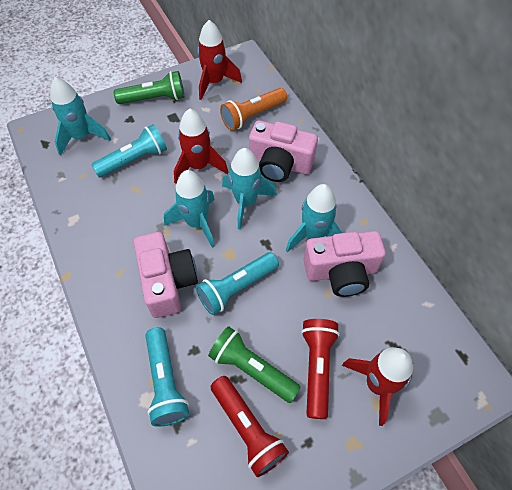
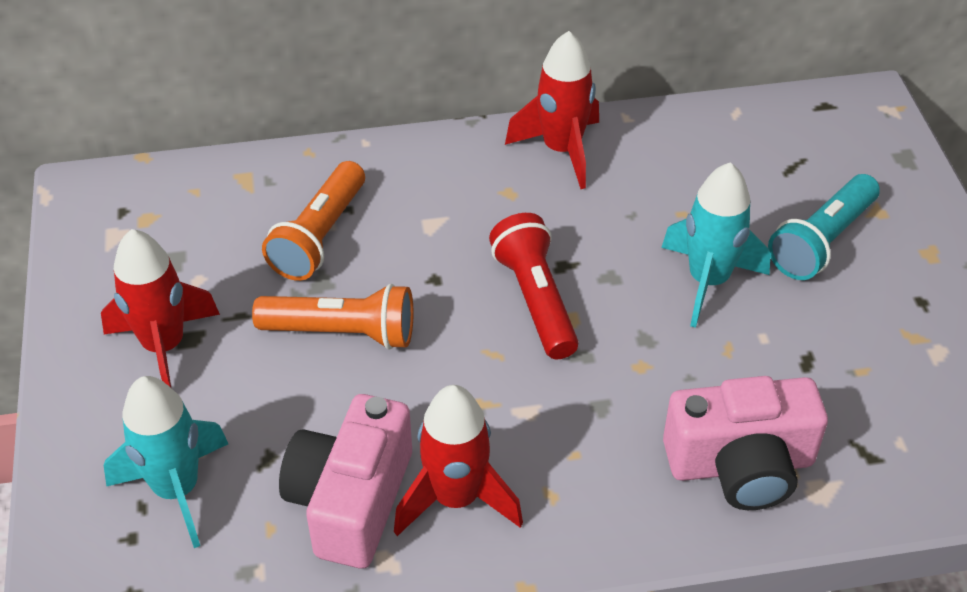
green flashlight: 2 -> 0
orange flashlight: 1 -> 2
pink camera: 3 -> 2
red flashlight: 2 -> 1
turquoise flashlight: 3 -> 1
turquoise rocket: 4 -> 2

